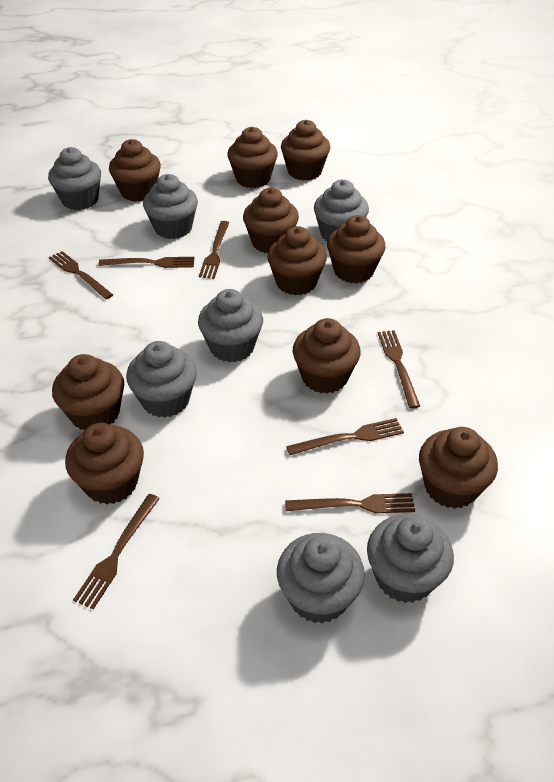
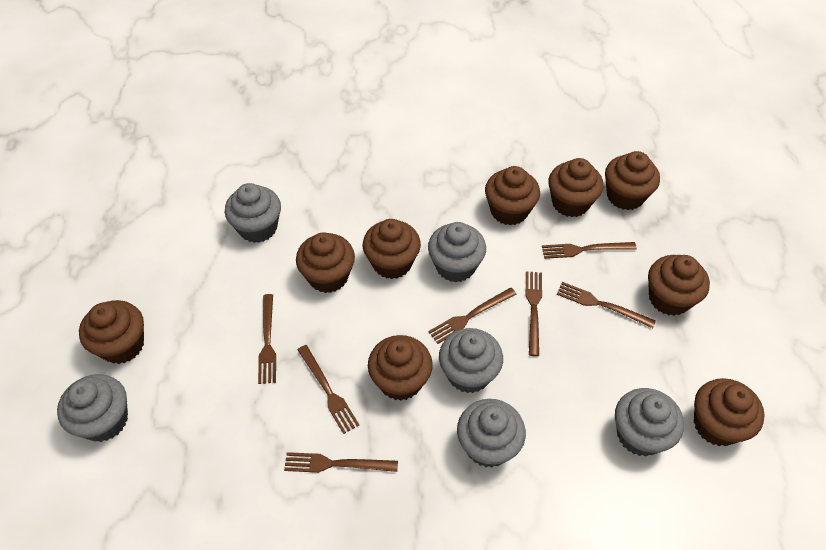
brown cupcake: 10 -> 9
grey cupcake: 7 -> 6

